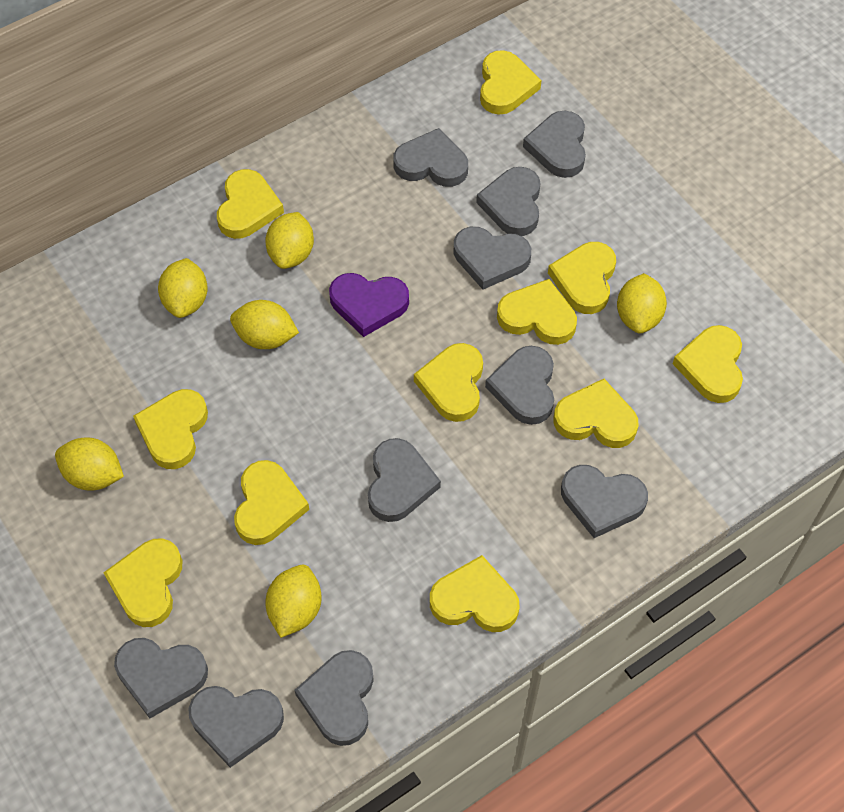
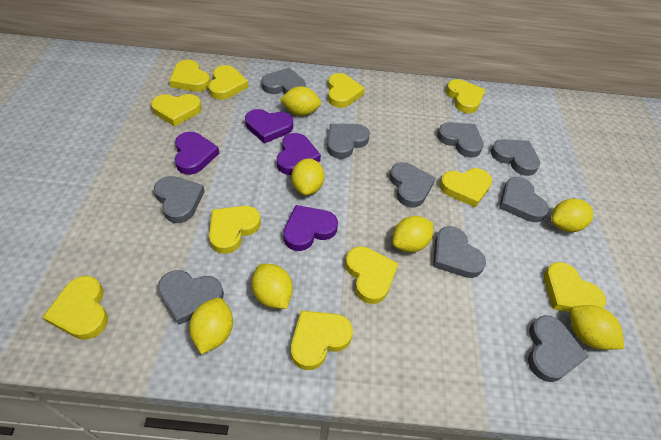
purple heart: 1 -> 4
yellow lemon: 6 -> 7

